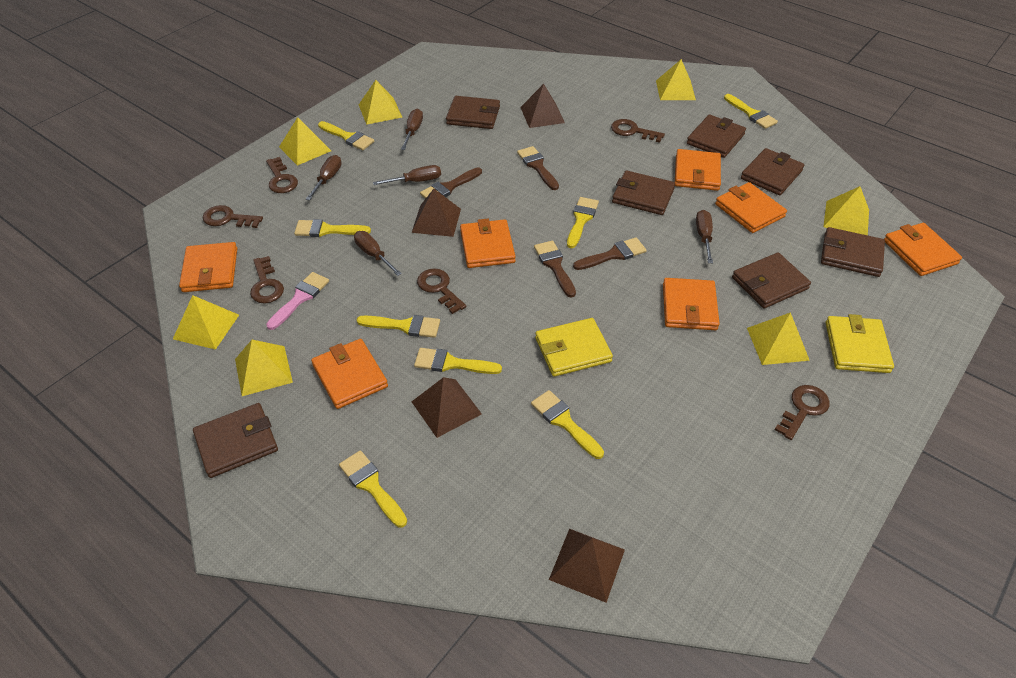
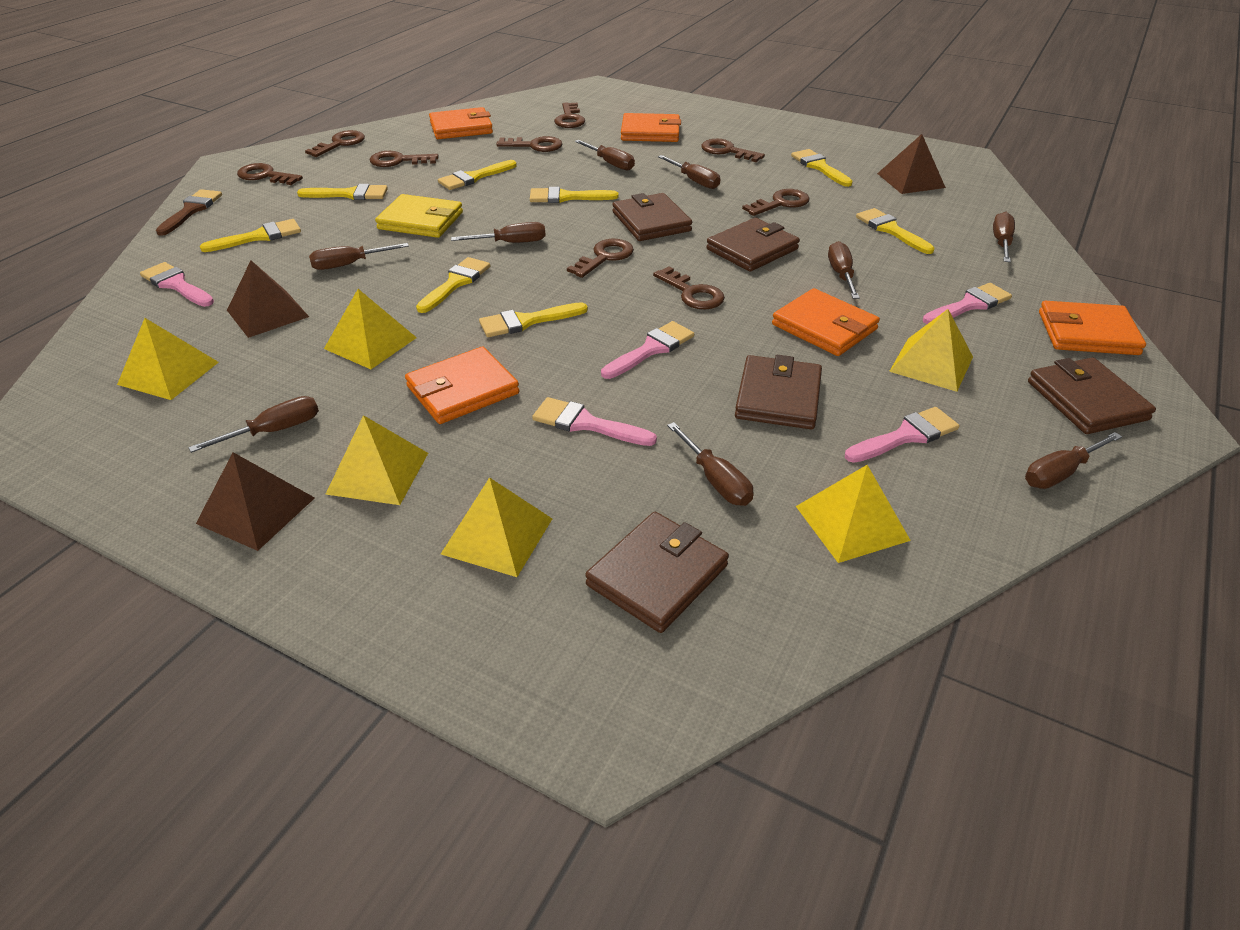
brown brush: 4 -> 1
brown key: 6 -> 9
brown pyramid: 4 -> 3
brown screwdriver: 5 -> 9
brown wallet: 7 -> 5
orange wallet: 7 -> 5
pink brush: 1 -> 5
yellow pyramid: 7 -> 6
yellow wallet: 2 -> 1

